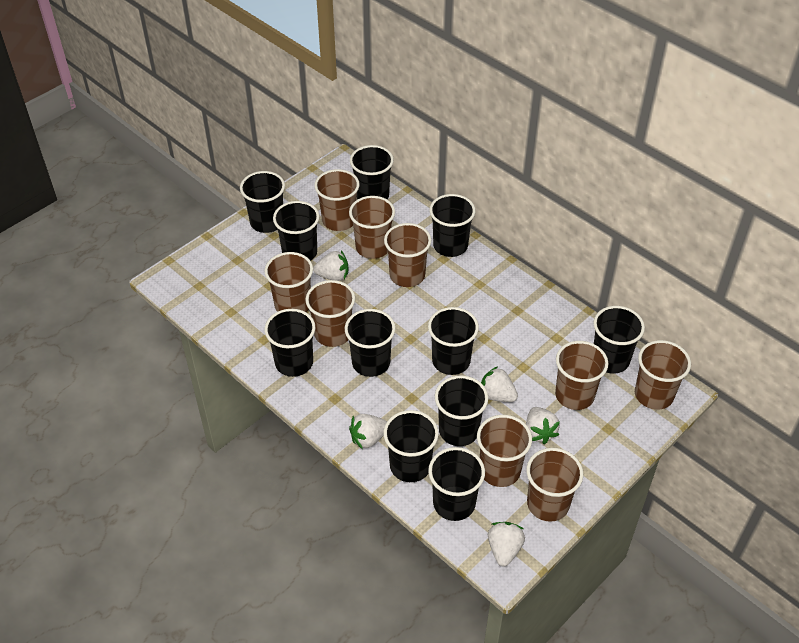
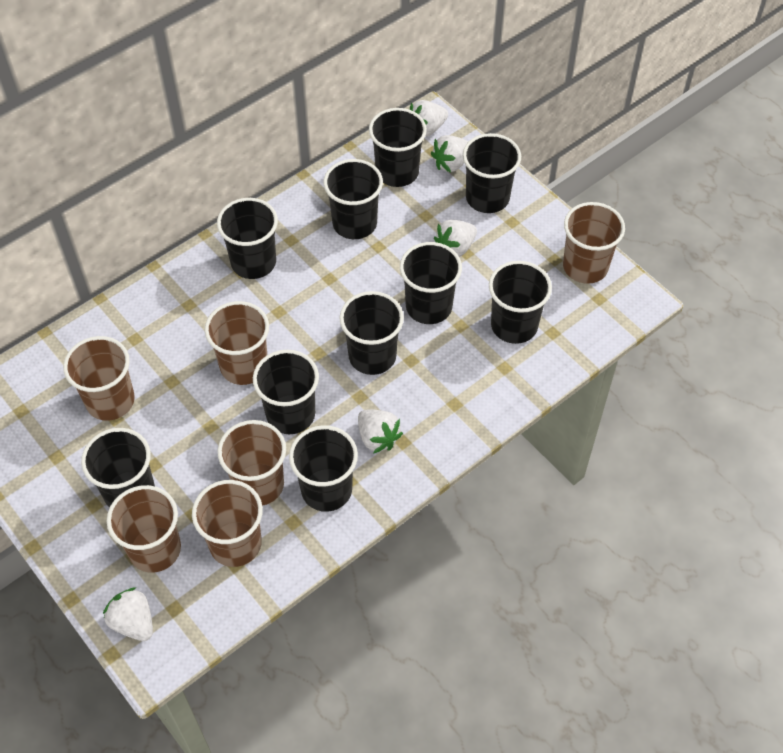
black cup: 11 -> 10
brown cup: 9 -> 6

